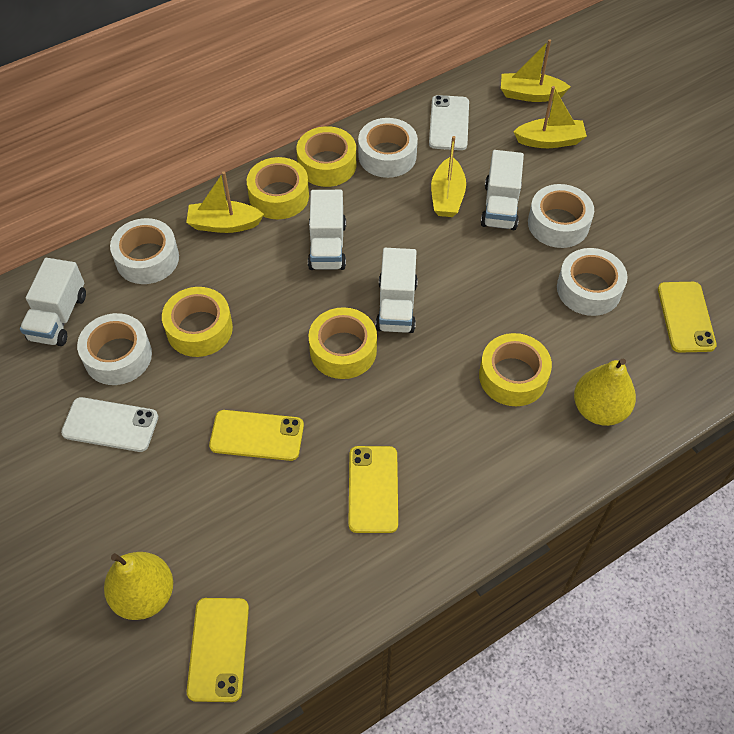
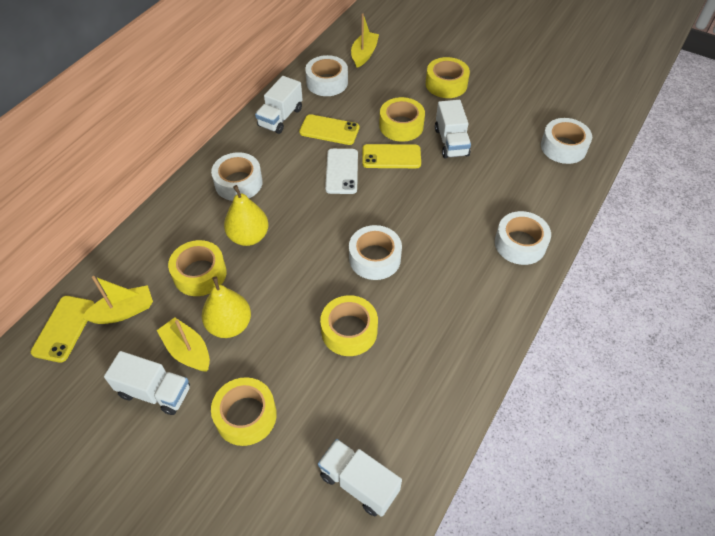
white phone: 2 -> 1
yellow boat: 4 -> 3
yellow phone: 4 -> 3

